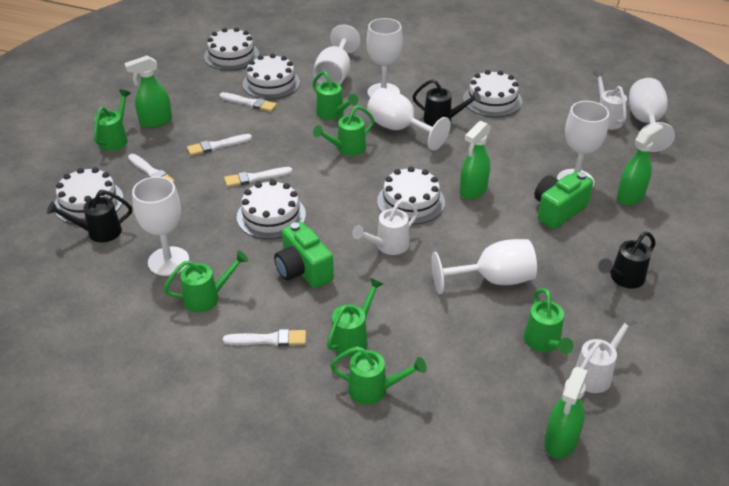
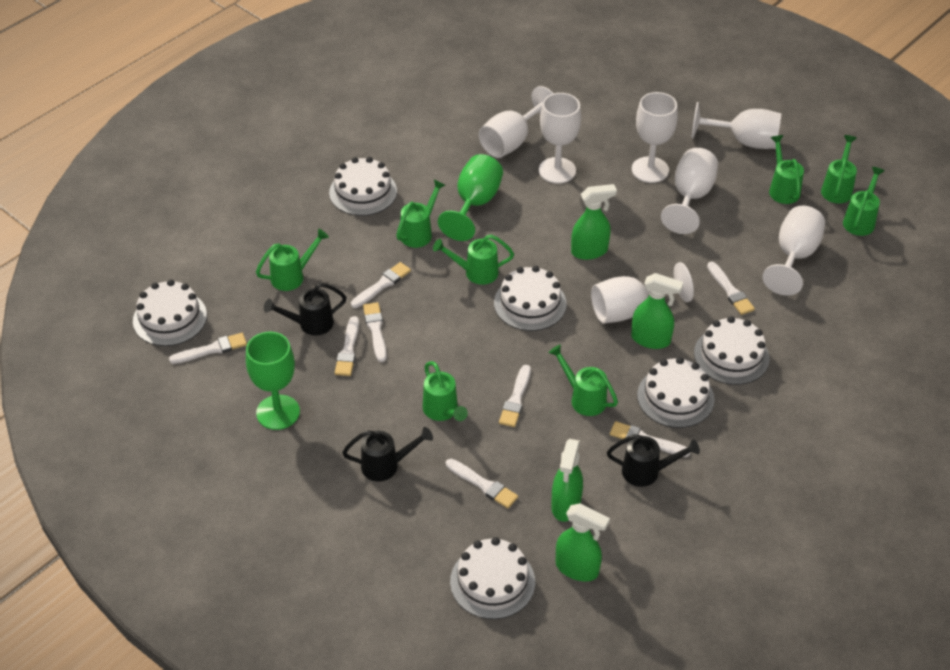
green camera: 2 -> 0
green goblet: 0 -> 2
green watering can: 7 -> 8
white brush: 5 -> 8
white watering can: 3 -> 0

